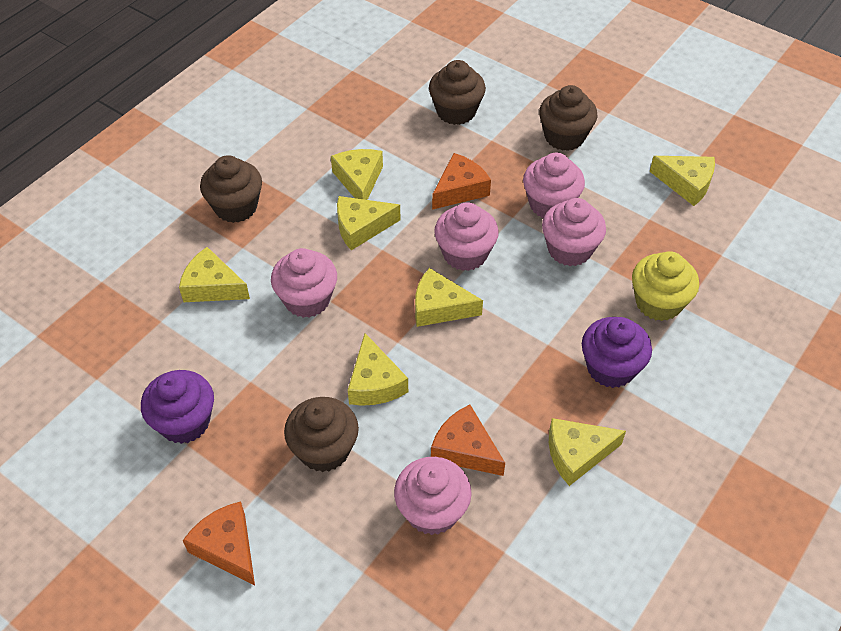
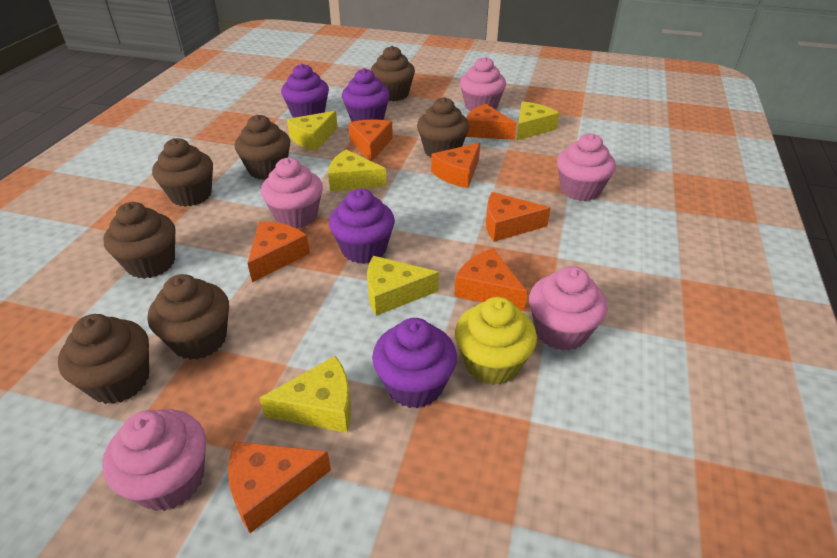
brown cupcake: 4 -> 7
orange cheese: 3 -> 7
purple cupcake: 2 -> 4
yellow cheese: 7 -> 5

